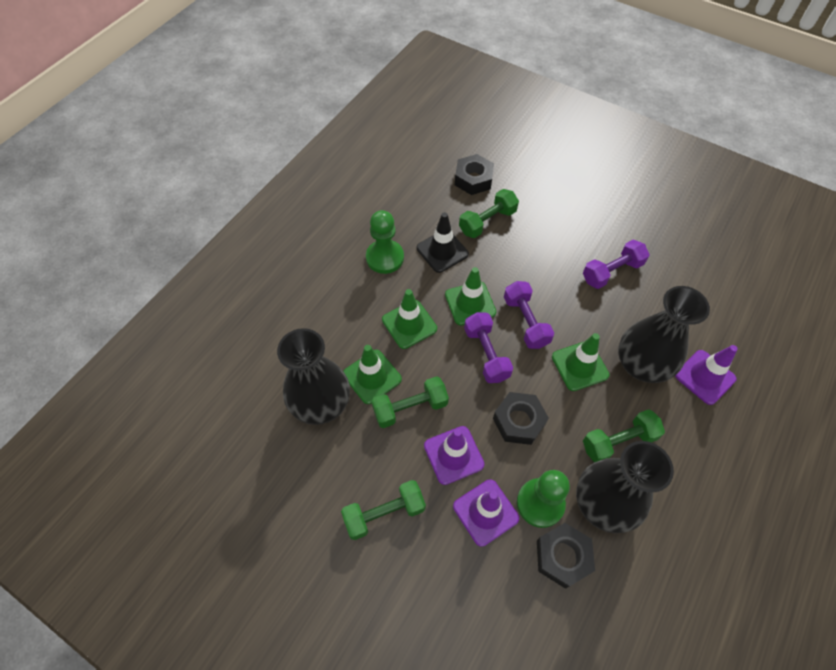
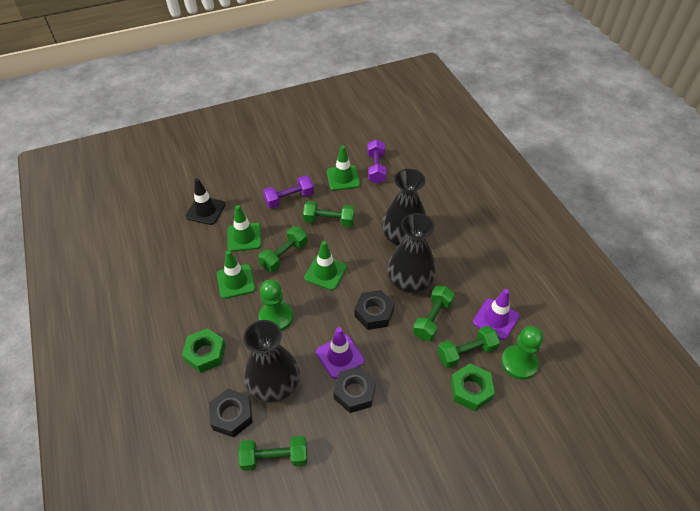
green dumbbell: 4 -> 5
green nut: 0 -> 2
purple dumbbell: 3 -> 2
purple traffic cone: 3 -> 2

